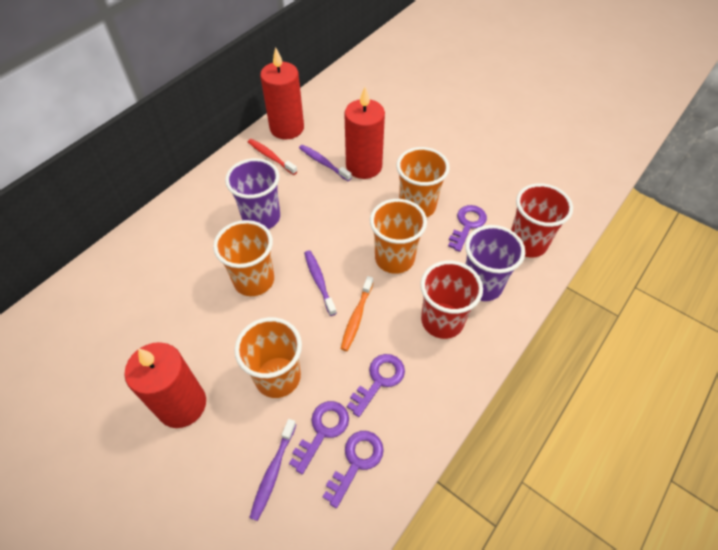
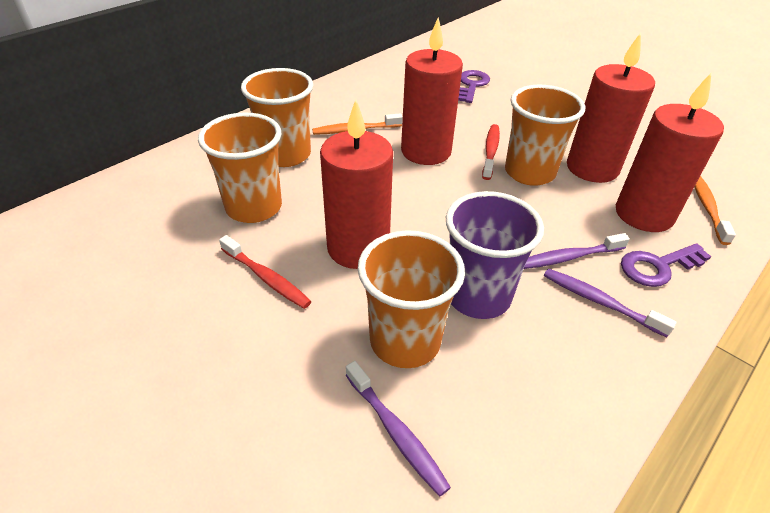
orange toothbrush: 1 -> 2
purple cup: 2 -> 1
purple key: 4 -> 2
red candle: 3 -> 4
red cup: 2 -> 0
red toothbrush: 1 -> 2

